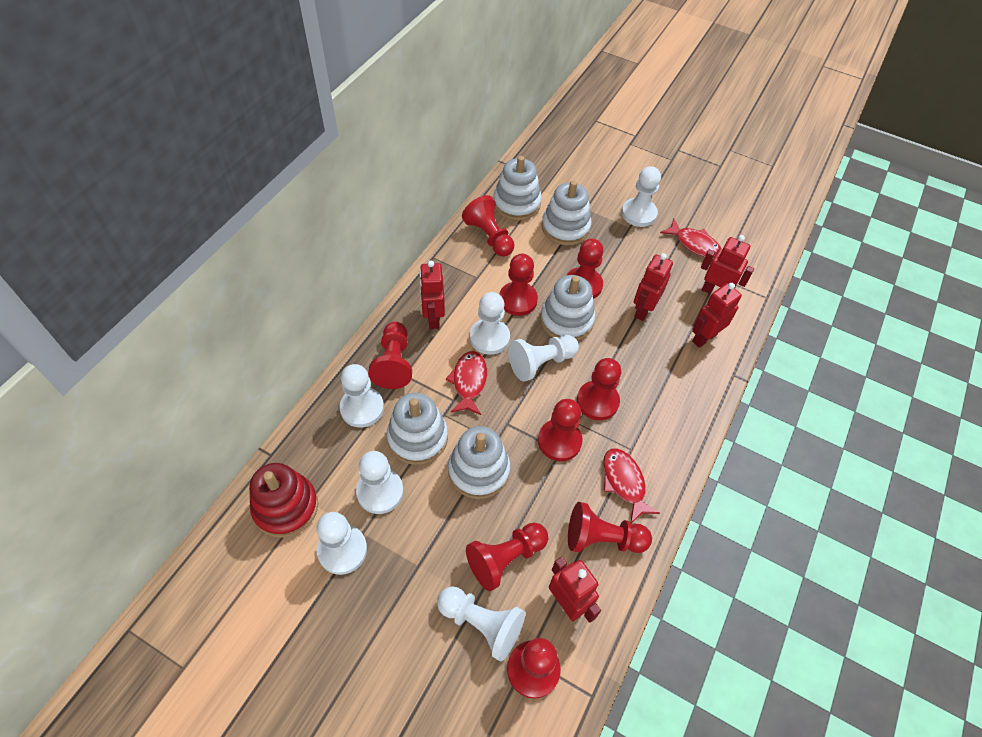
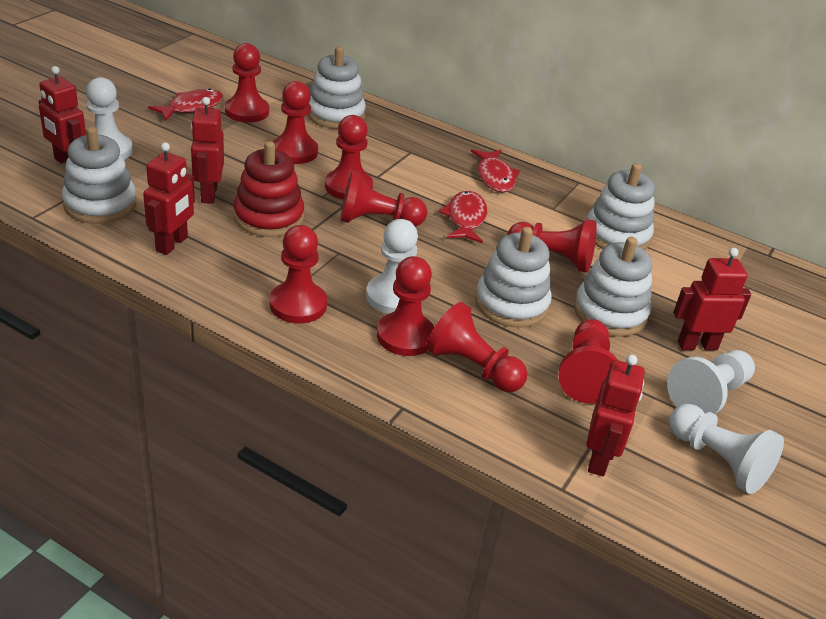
white pawn: 7 -> 4

